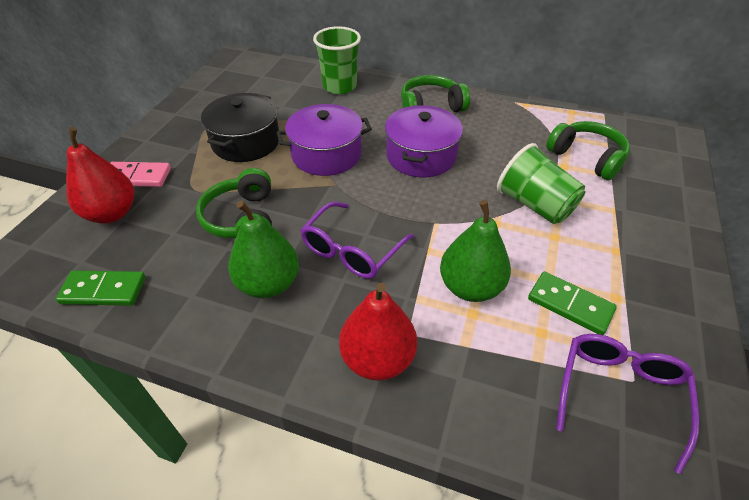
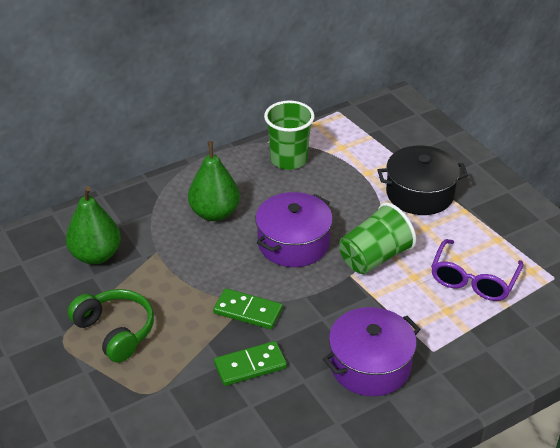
green headphones: 3 -> 1
pink domino: 1 -> 0
purple glasses: 2 -> 1
red pear: 2 -> 0

